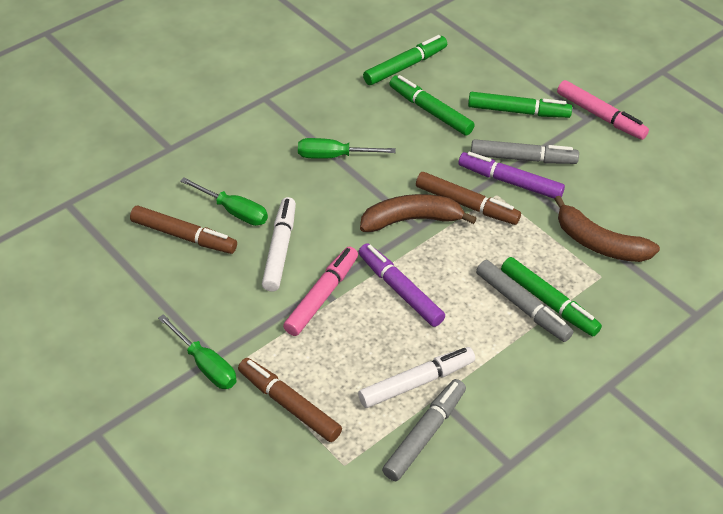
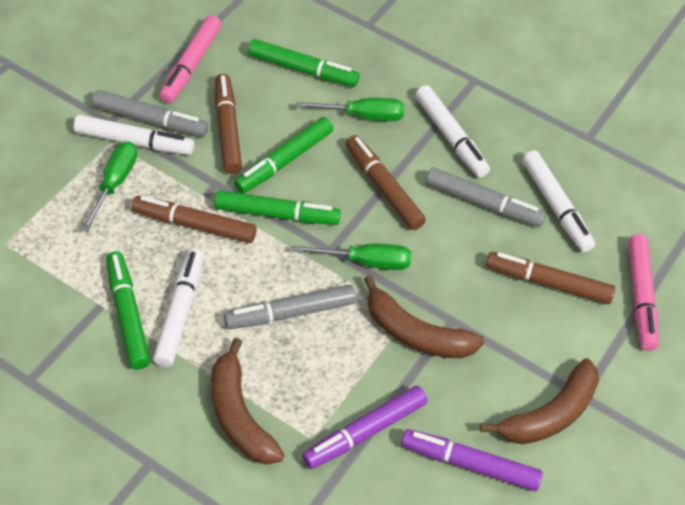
brown banana: 2 -> 3
brown marker: 3 -> 4
white marker: 2 -> 4

